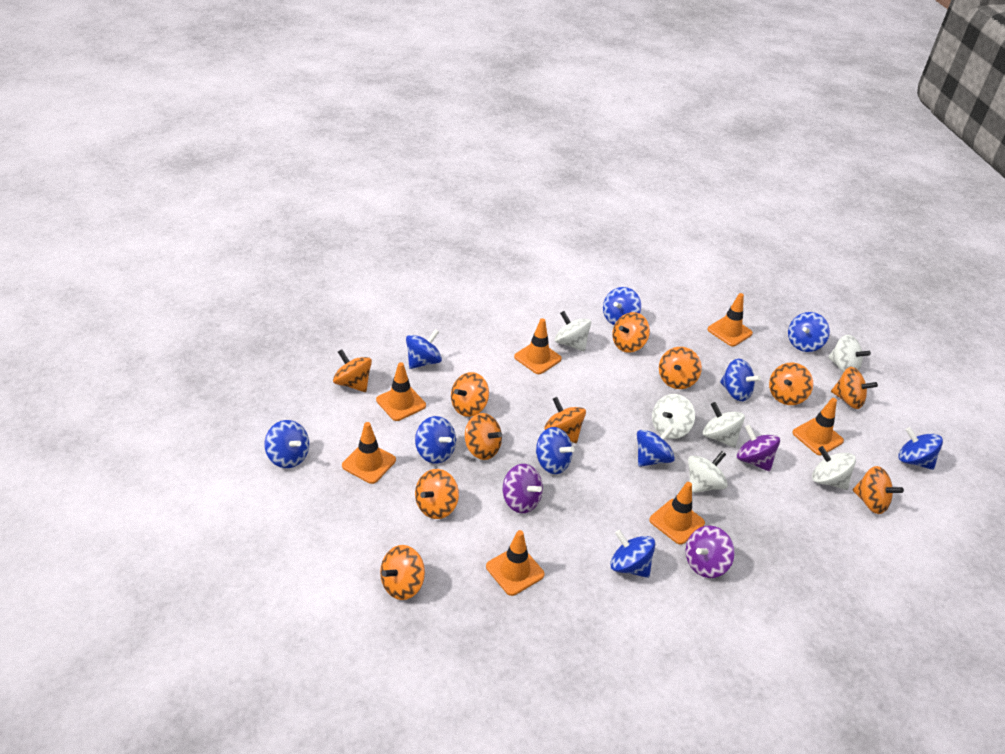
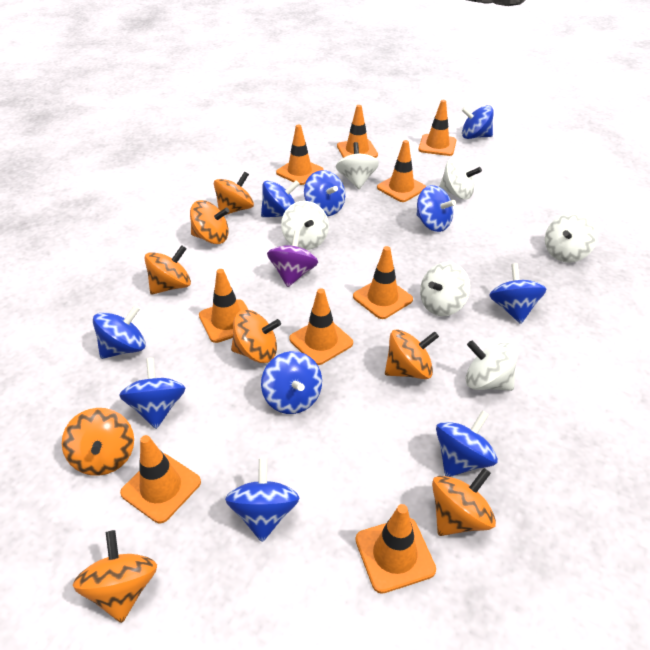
orange spinning top: 11 -> 8
orange traffic cone: 7 -> 9
purple spinning top: 3 -> 1

